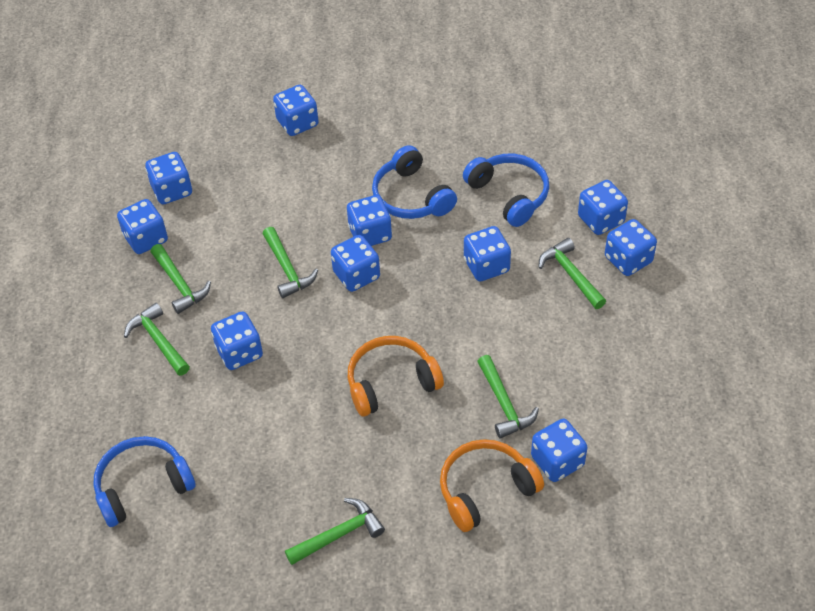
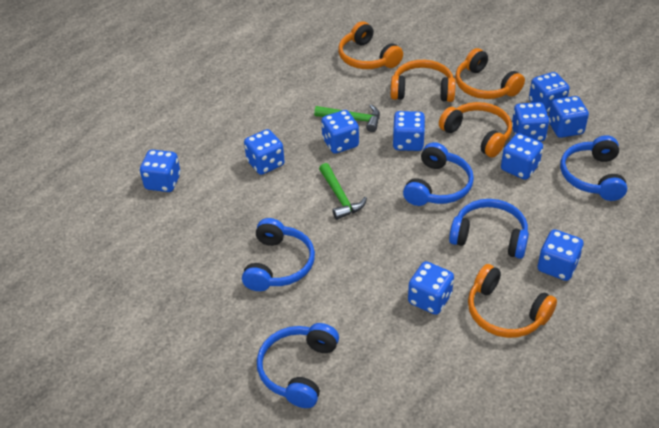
blue headphones: 3 -> 5
green hammer: 6 -> 2
orange headphones: 2 -> 5

